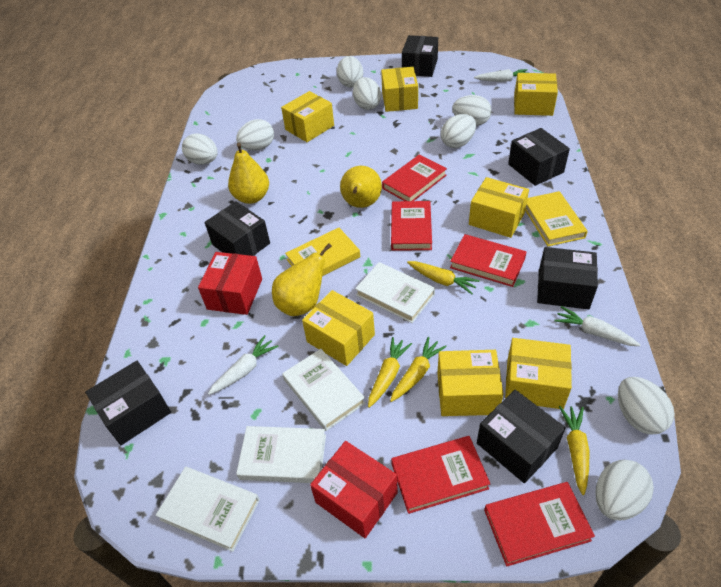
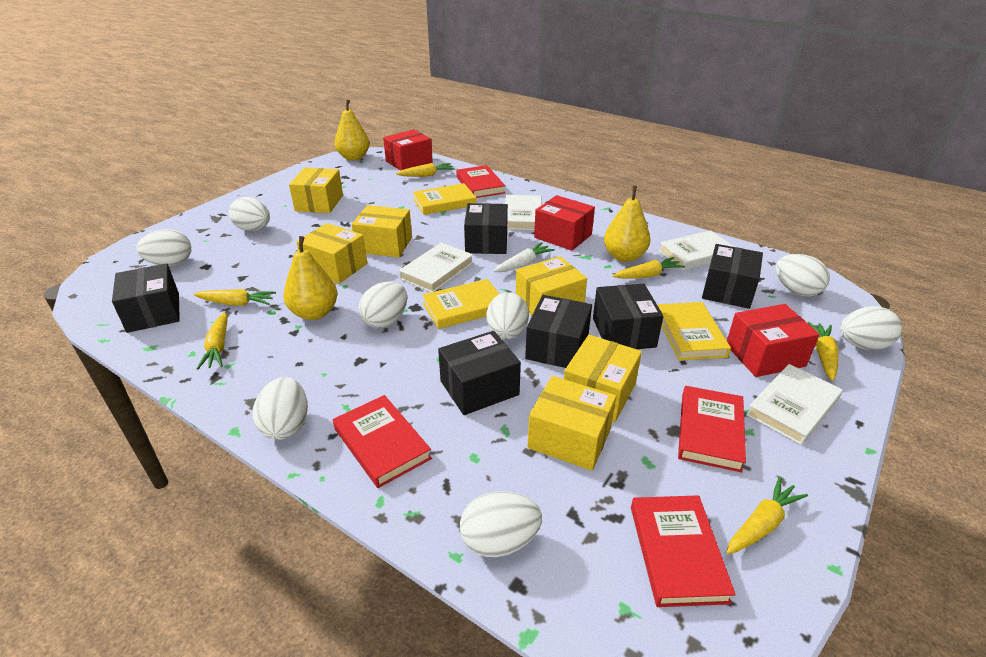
red book: 5 -> 4
red box: 2 -> 3
white carrot: 3 -> 1
yellow book: 2 -> 3
yellow box: 7 -> 6
yellow carrot: 4 -> 6

